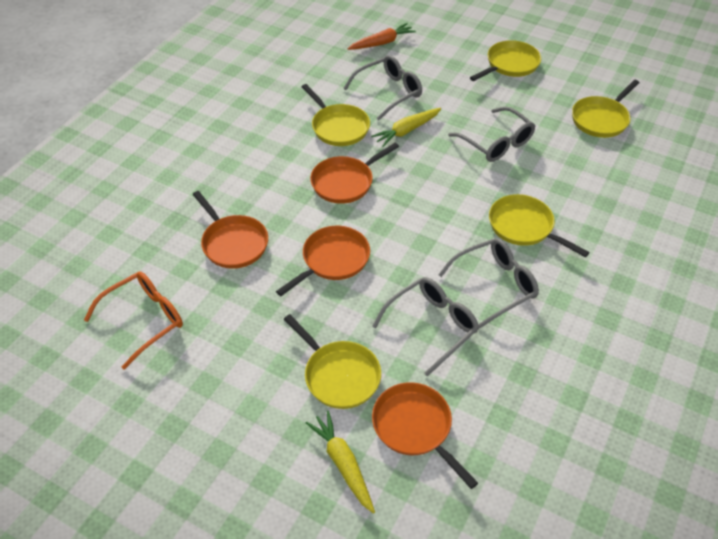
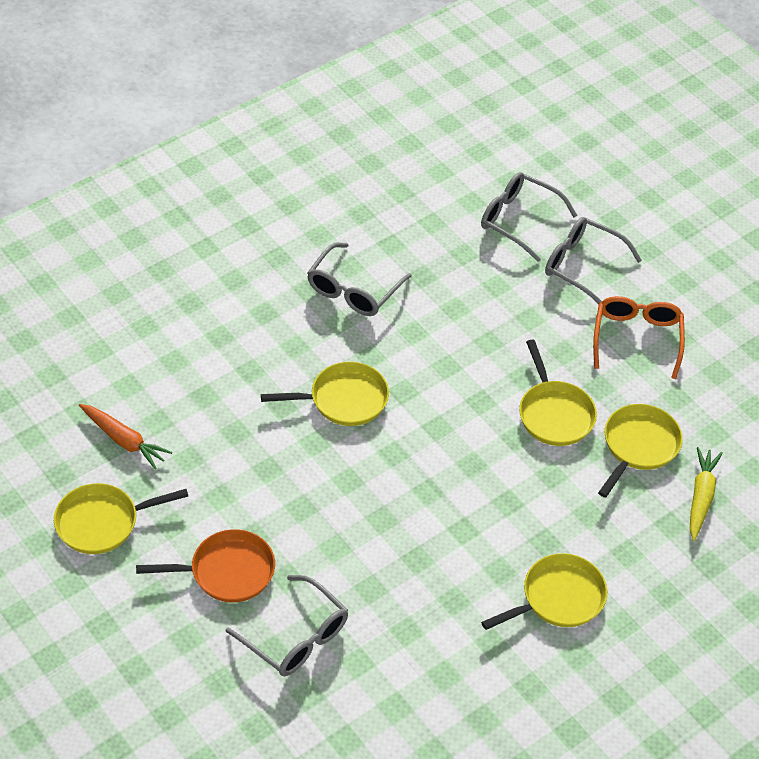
orange pan: 4 -> 1
yellow carrot: 2 -> 1

